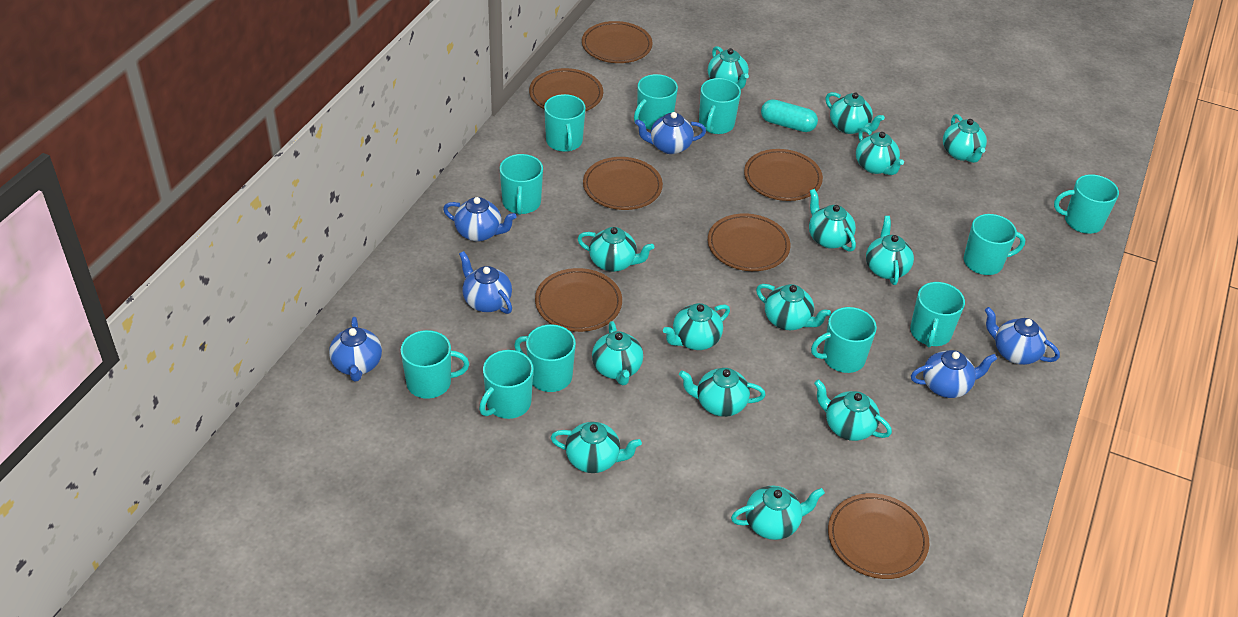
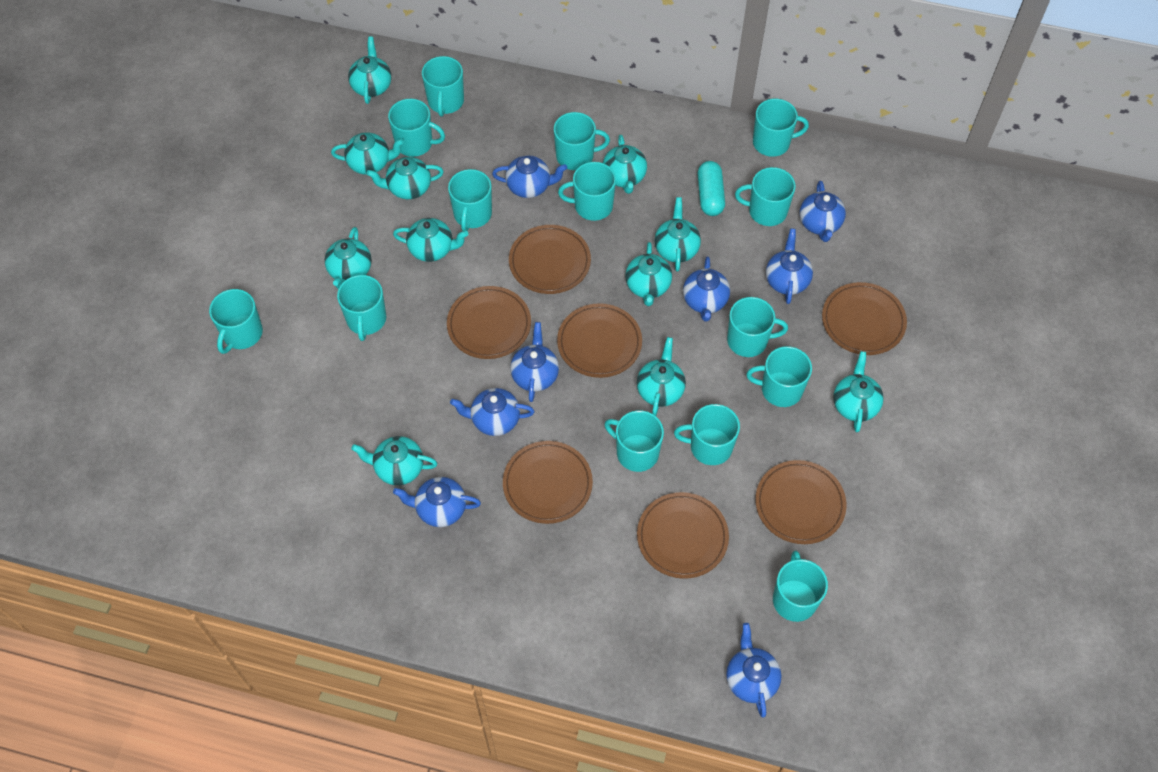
blue teapot: 6 -> 8
turquoise mug: 11 -> 14
turquoise teapot: 14 -> 11

